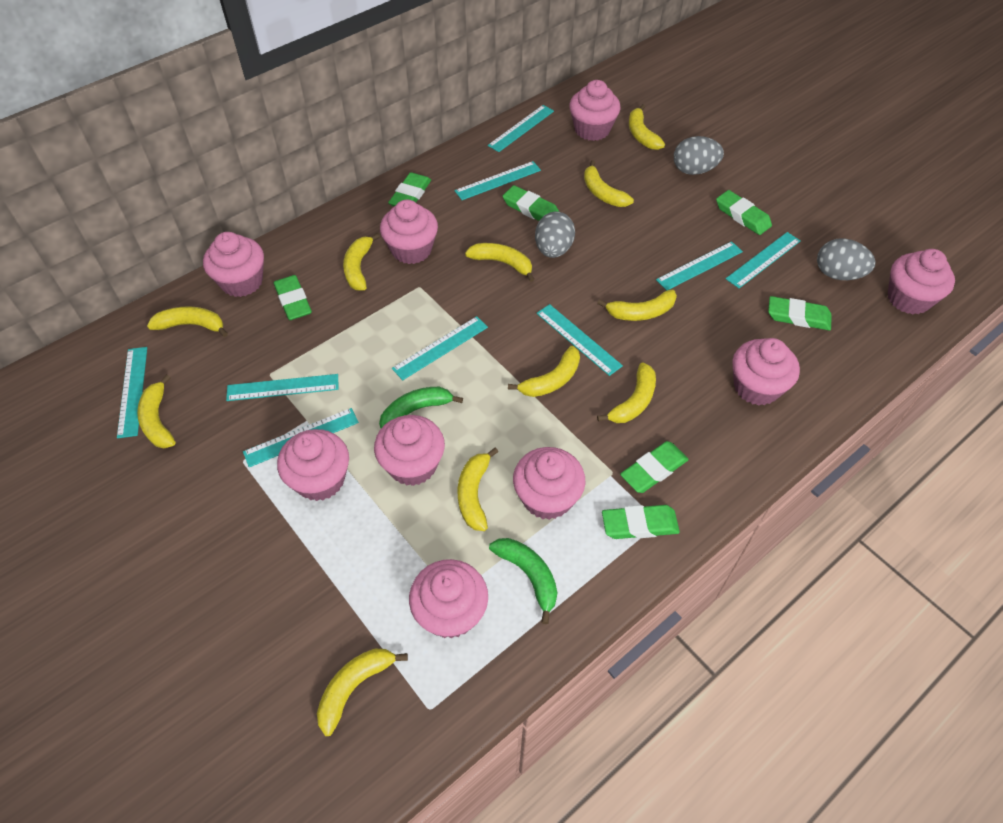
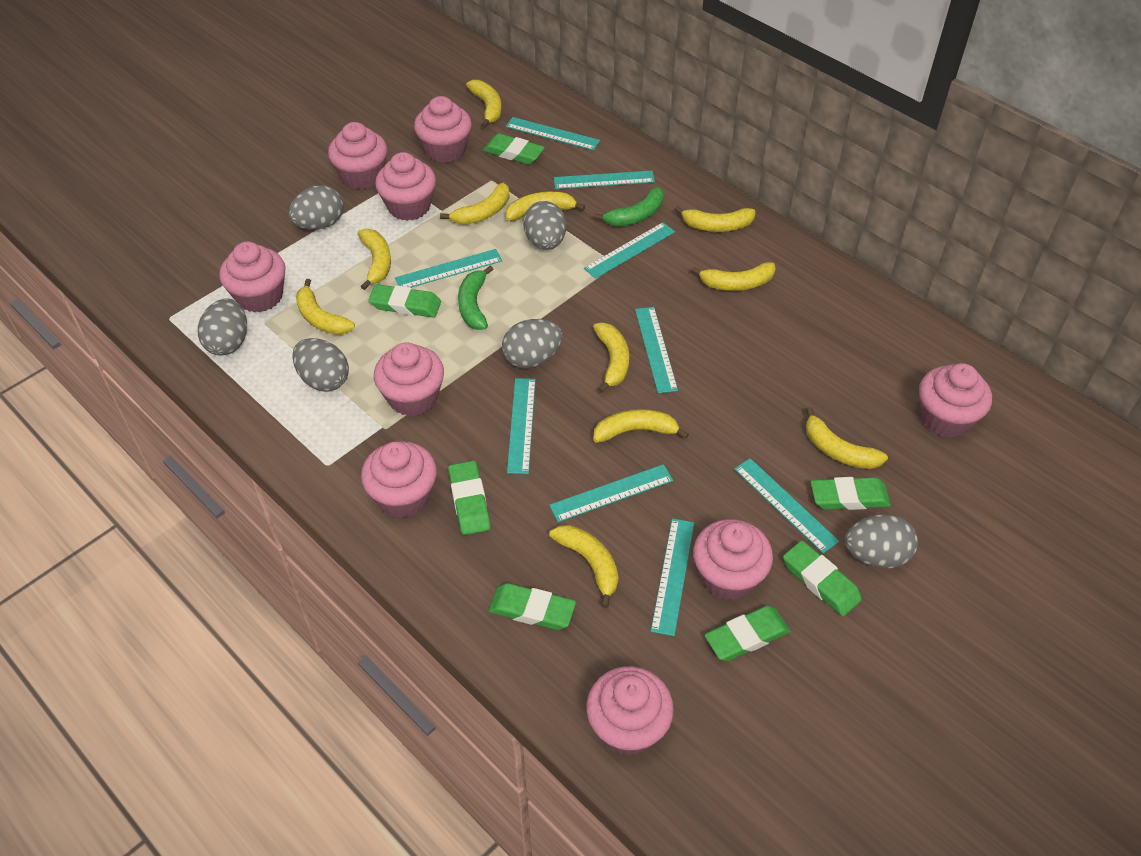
grey egg: 3 -> 6

